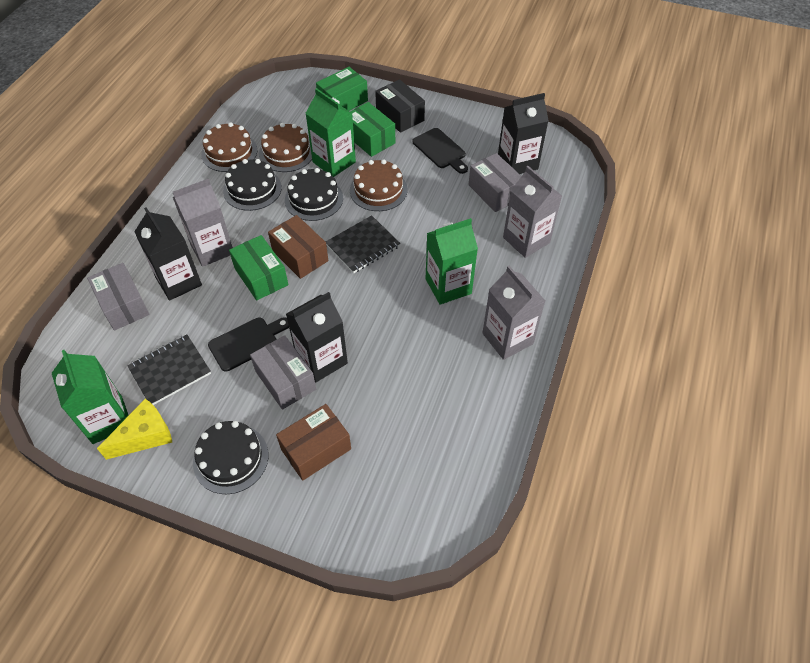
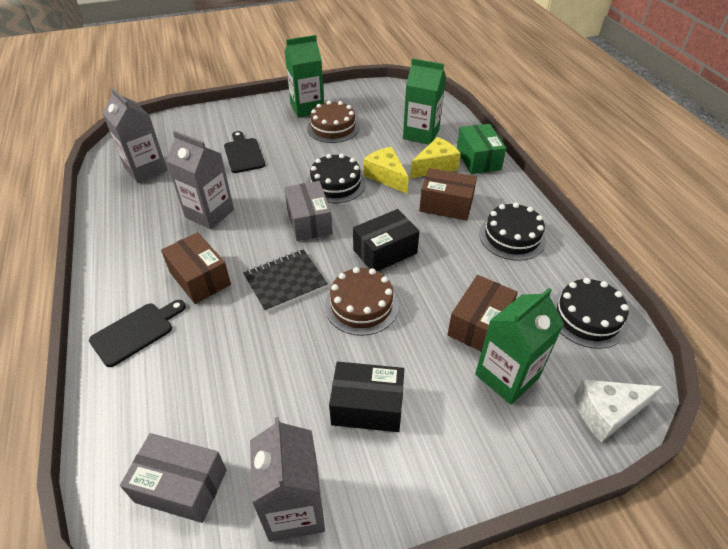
black box: 1 -> 2
black carton: 3 -> 0
black notebook: 2 -> 1
brown box: 2 -> 3
brown cake: 3 -> 2
green box: 3 -> 1
grey box: 3 -> 2
white cheese: 0 -> 1
yellow cheese: 1 -> 2

